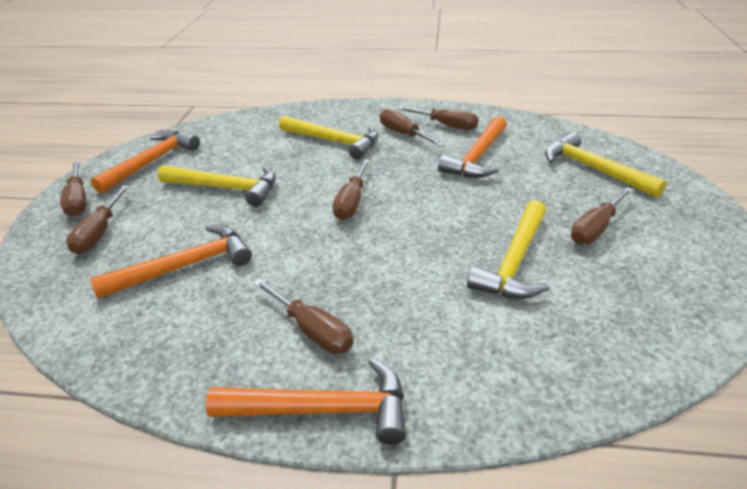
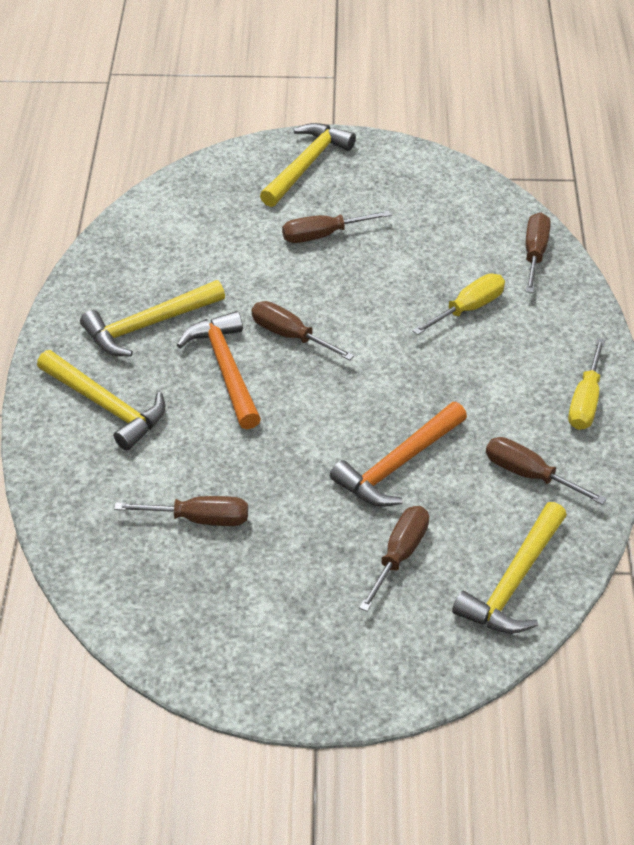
brown screwdriver: 7 -> 6
orange hammer: 4 -> 2
yellow screwdriver: 0 -> 2

